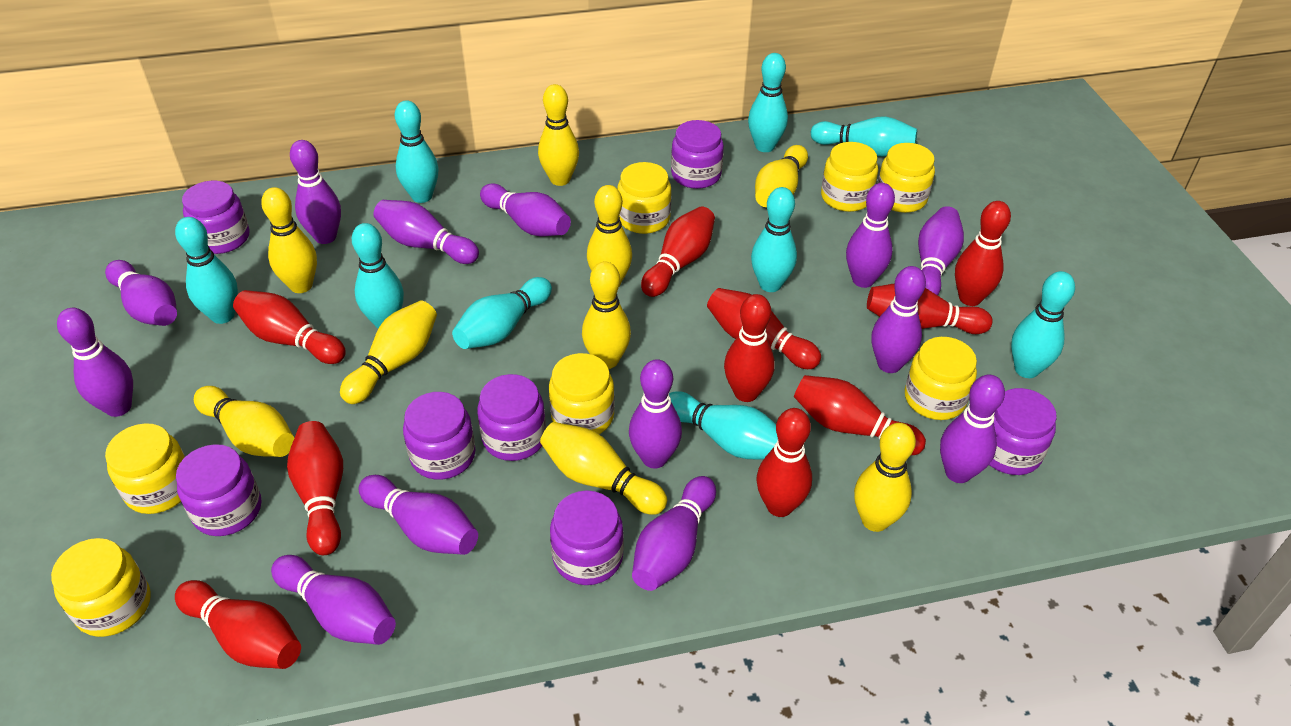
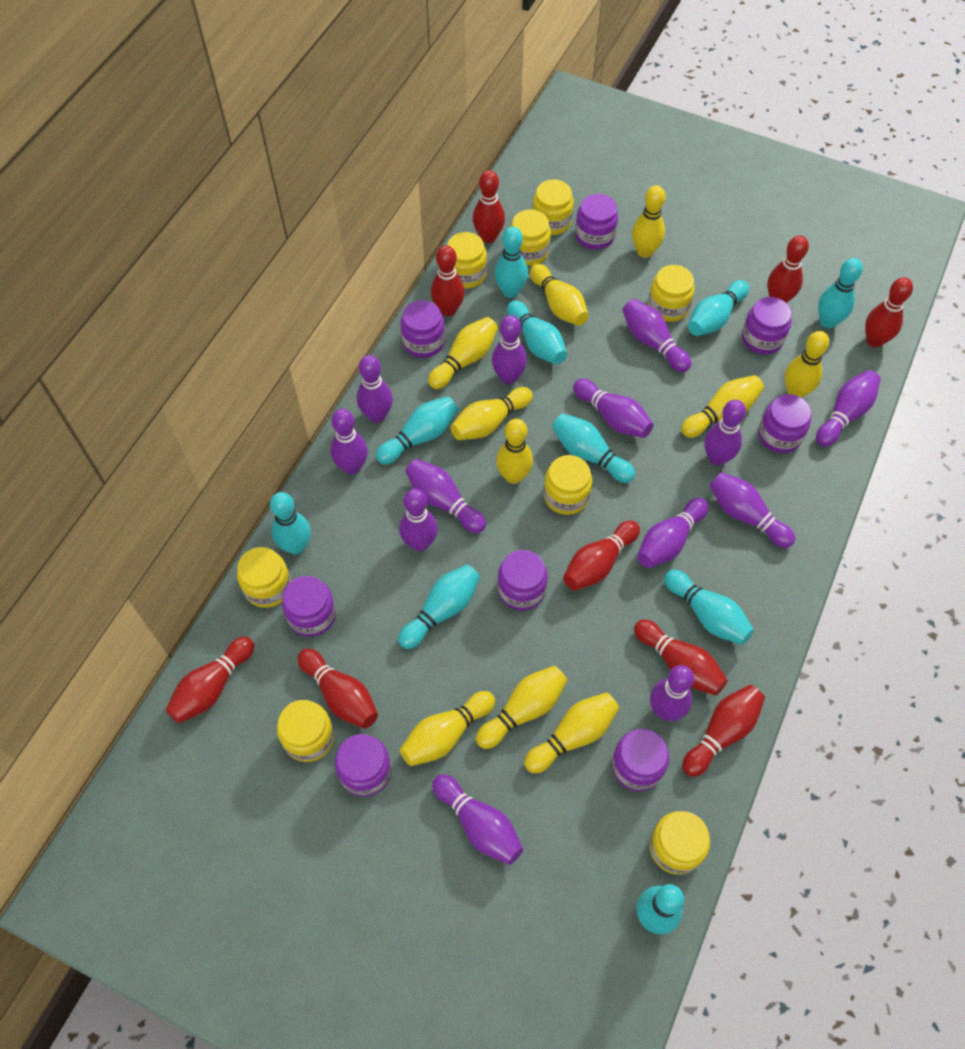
purple jar: 7 -> 8
red bowling pin: 10 -> 9
turquoise bowling pin: 9 -> 10
yellow bowling pin: 9 -> 10
yellow jar: 7 -> 8

